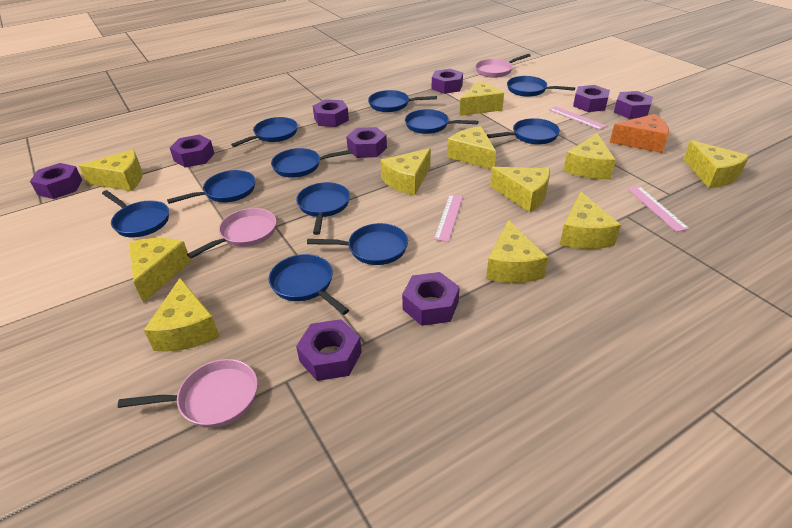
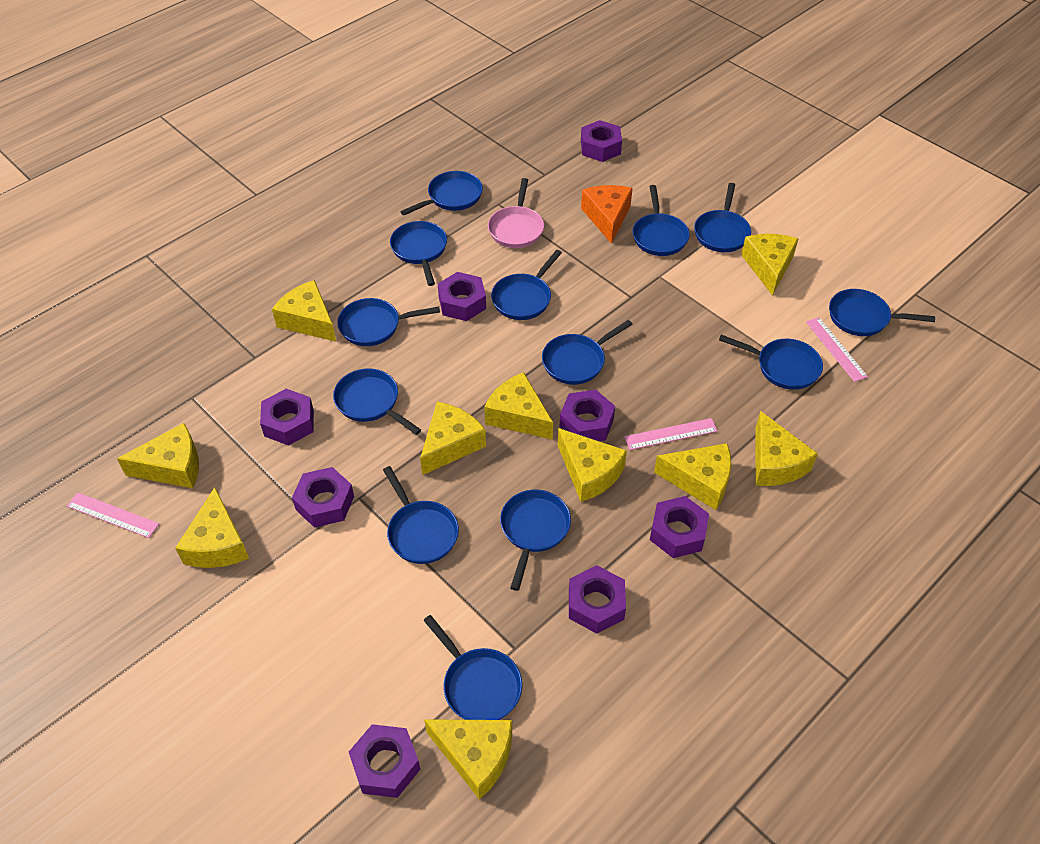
blue pan: 11 -> 13
pink pan: 3 -> 1
purple nut: 9 -> 8
yellow cheese: 11 -> 10

